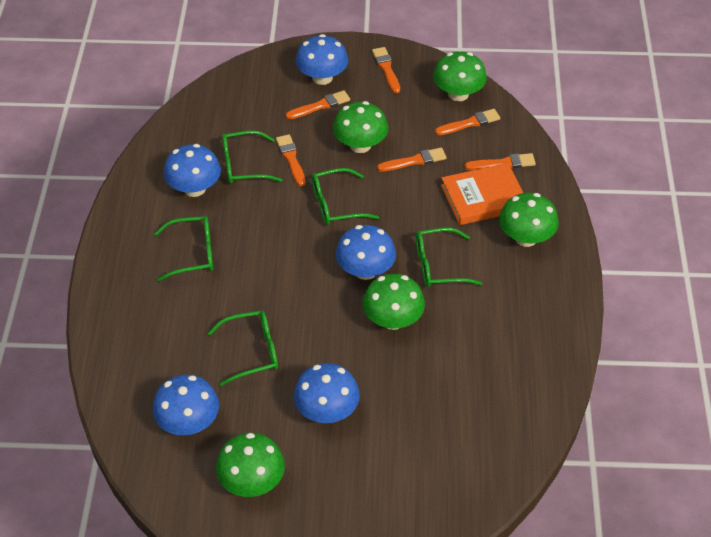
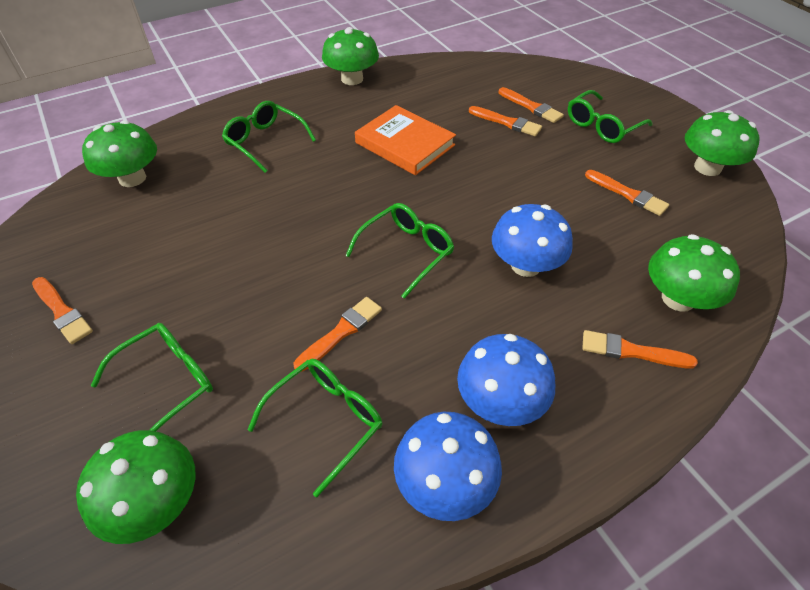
blue mushroom: 5 -> 3

